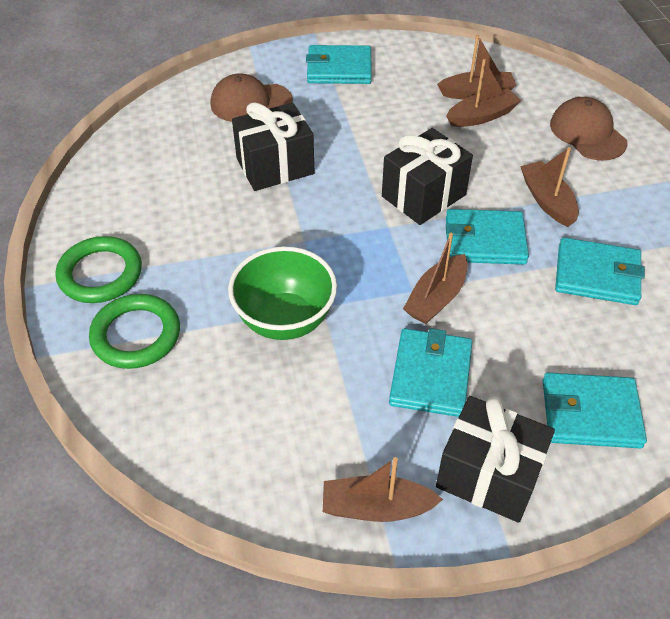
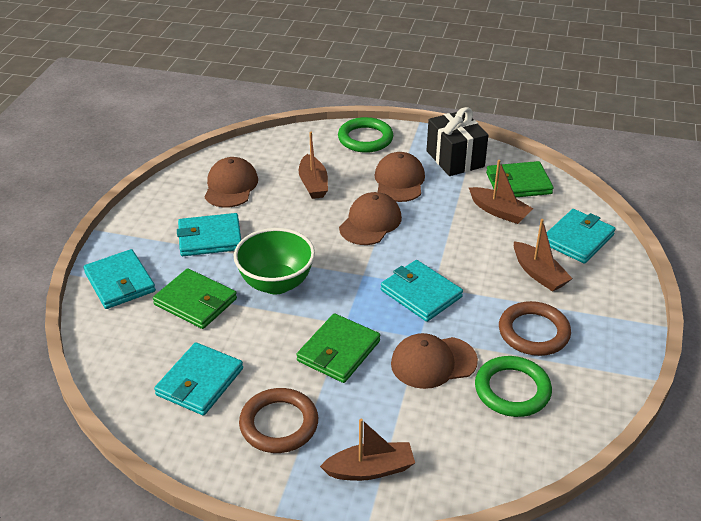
black gift: 3 -> 1
brown boat: 5 -> 4
brown cap: 2 -> 4
brown ring: 0 -> 2
green wallet: 0 -> 3

